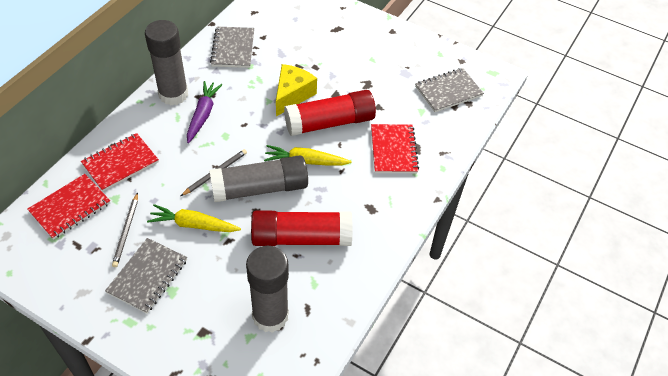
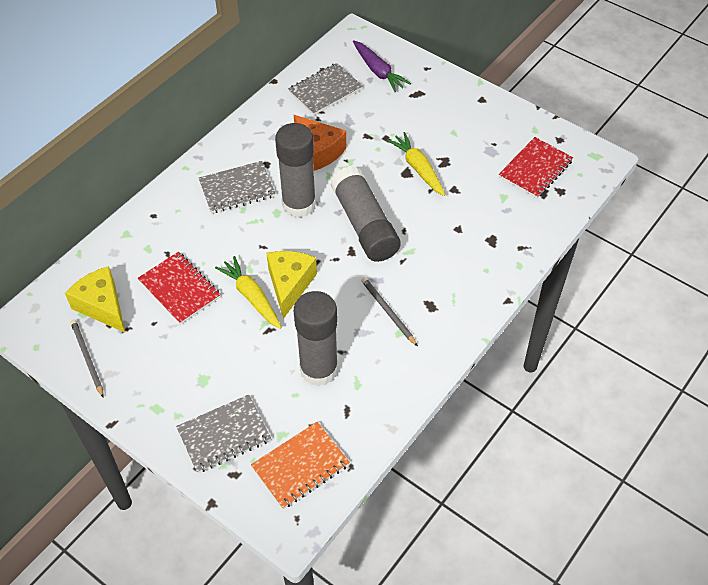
orange cheese: 0 -> 1
orange notebook: 0 -> 1
red glue stick: 2 -> 0
red notebook: 3 -> 2
yellow cheese: 1 -> 2

